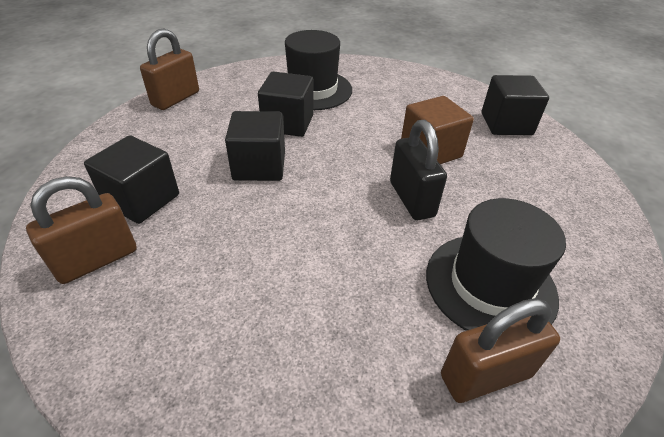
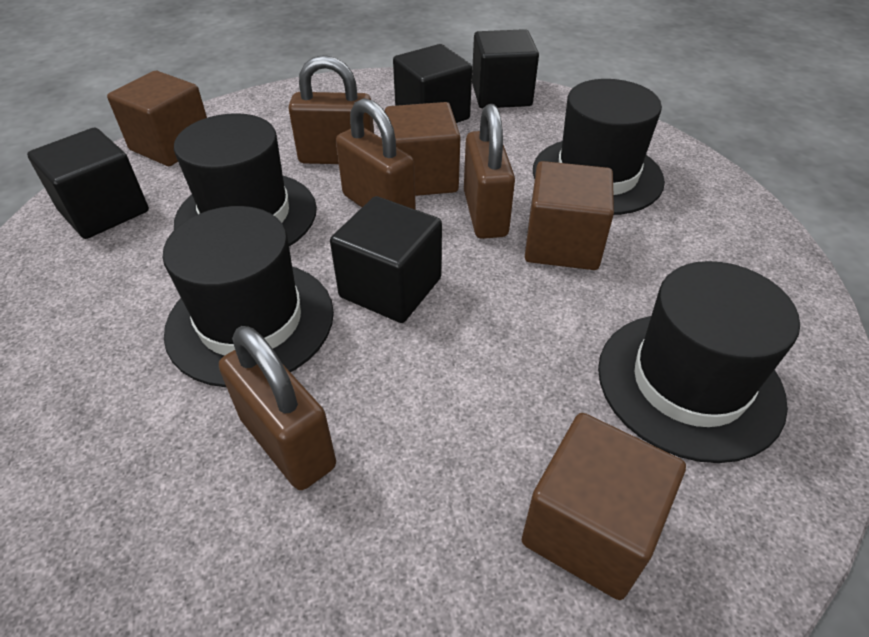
black hat: 2 -> 4
black padlock: 1 -> 0
brown cube: 1 -> 4
brown padlock: 3 -> 4

